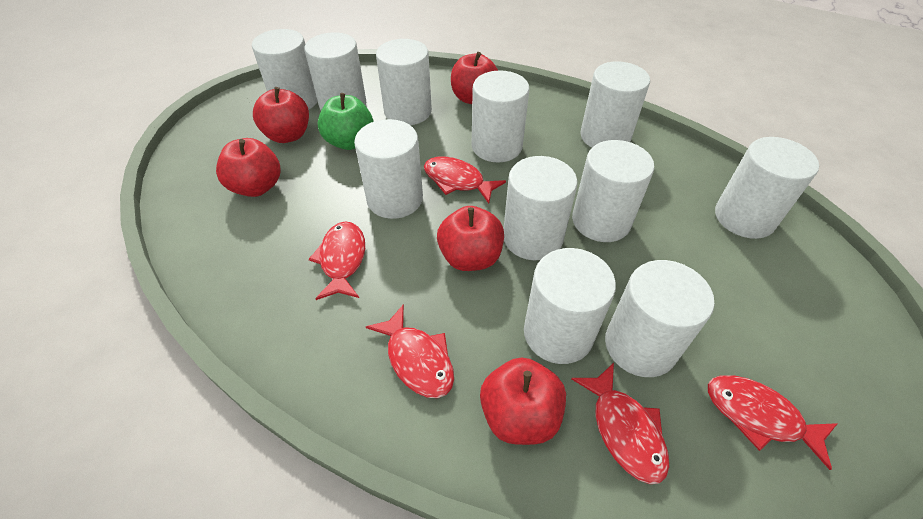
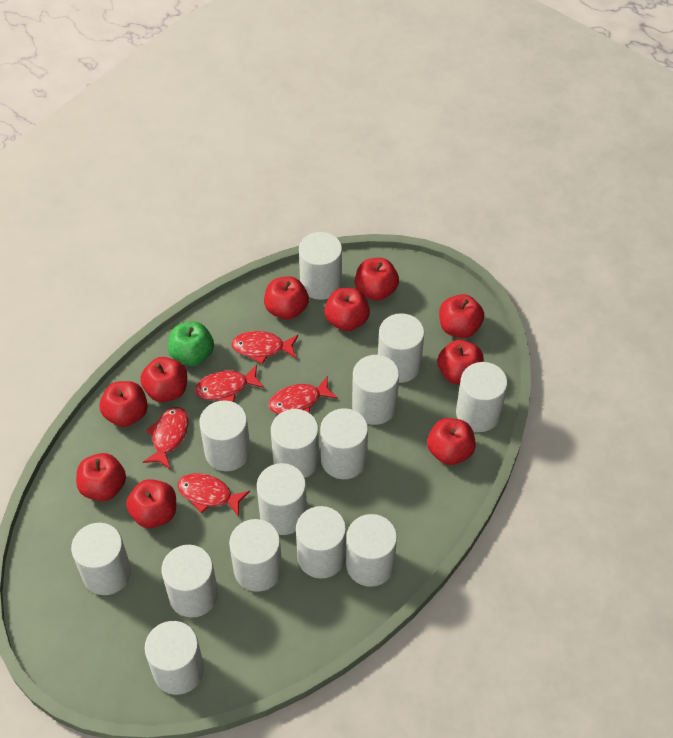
red apple: 5 -> 10
white cylinder: 11 -> 14

